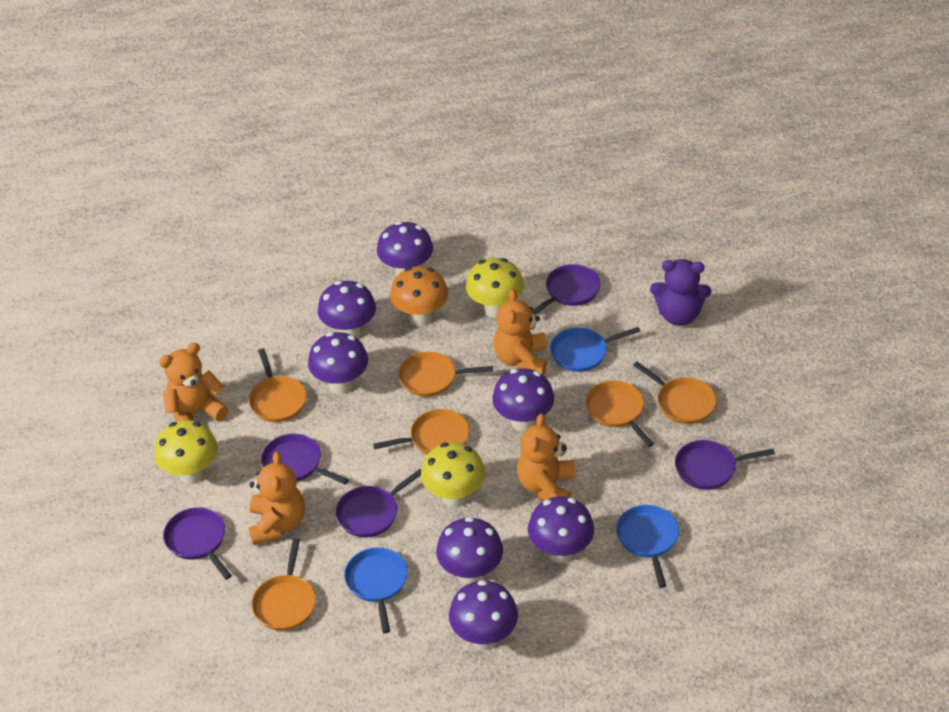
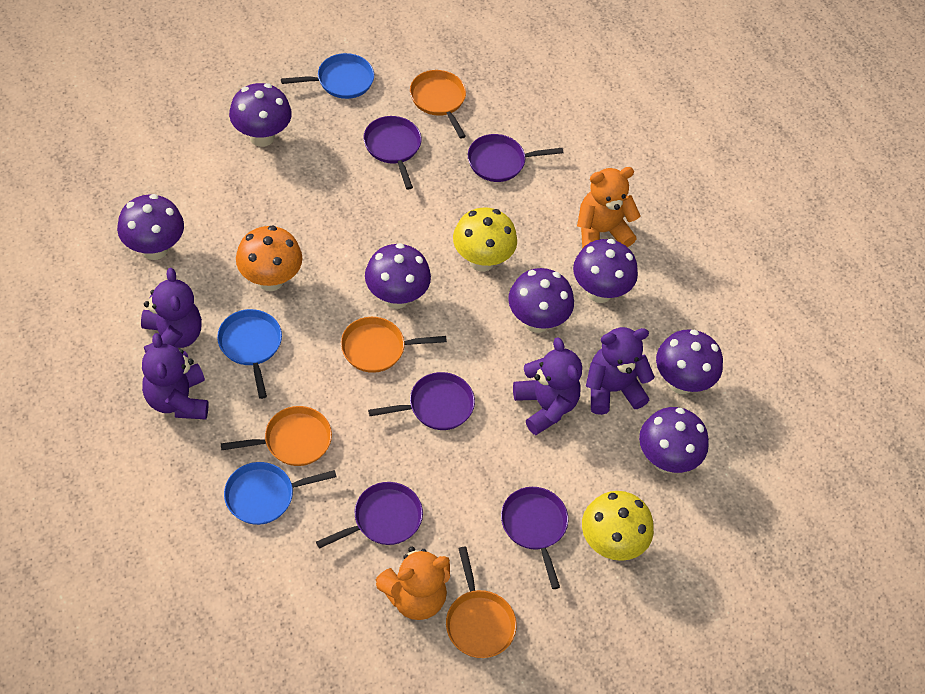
orange pan: 6 -> 4
orange teddy bear: 4 -> 2
purple teddy bear: 1 -> 4
yellow mushroom: 3 -> 2

